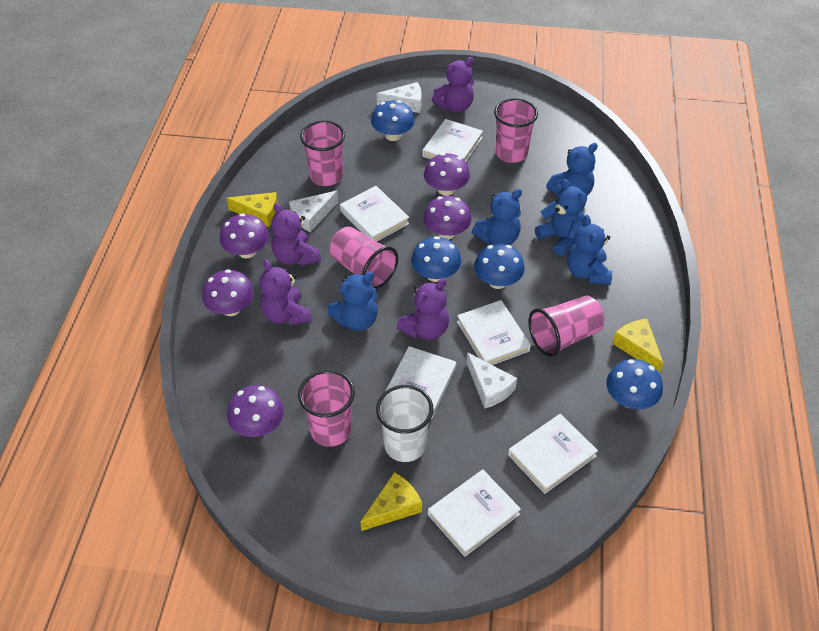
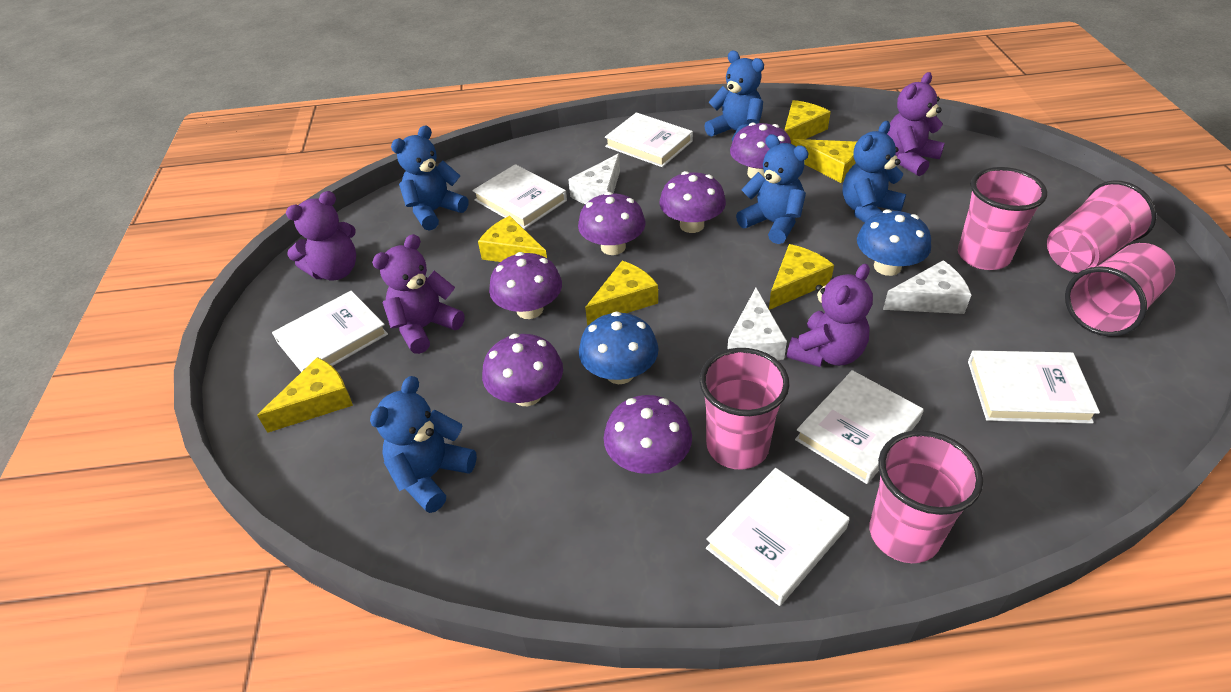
blue mushroom: 4 -> 2
purple mushroom: 5 -> 6
white cup: 1 -> 0
yellow cheese: 3 -> 6

